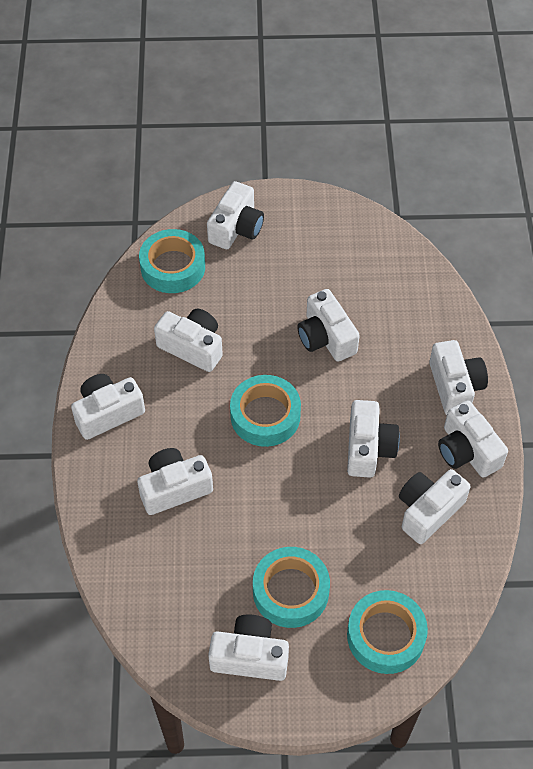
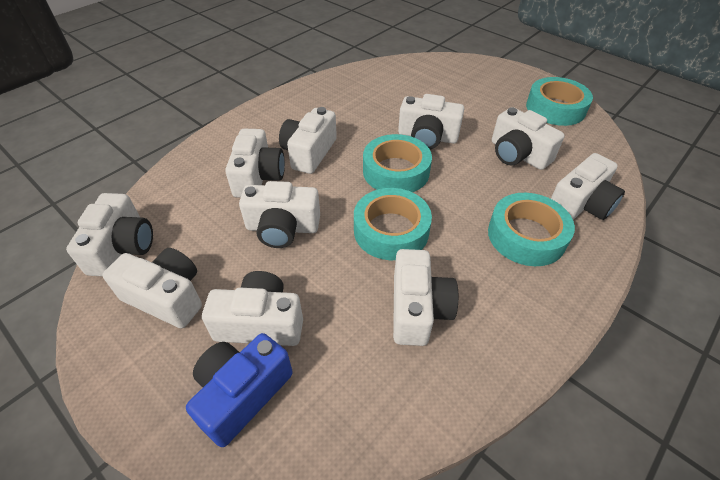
blue camera: 0 -> 1

